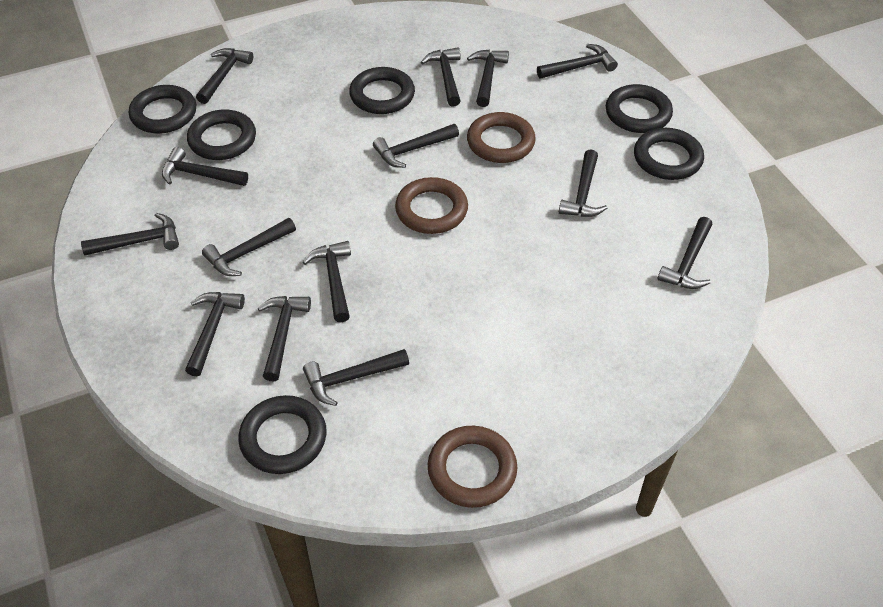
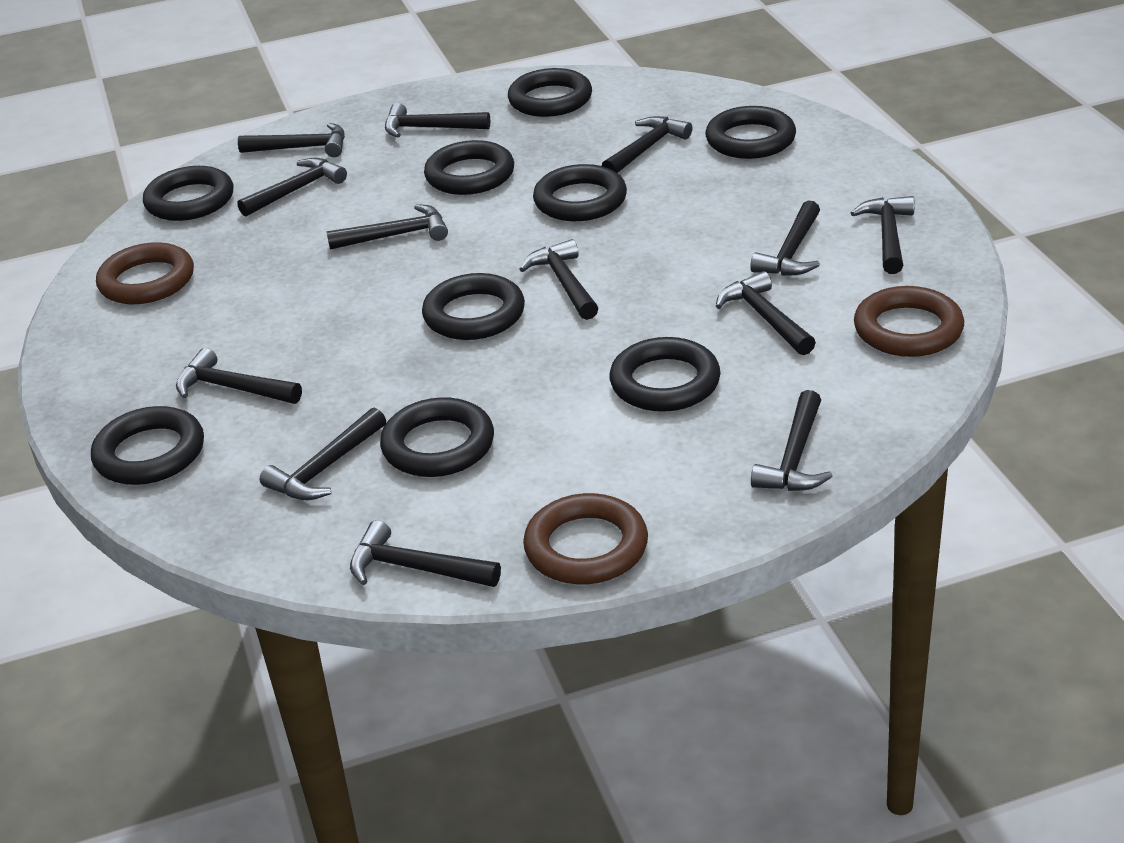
black hammer: 14 -> 13
black ring: 6 -> 9

